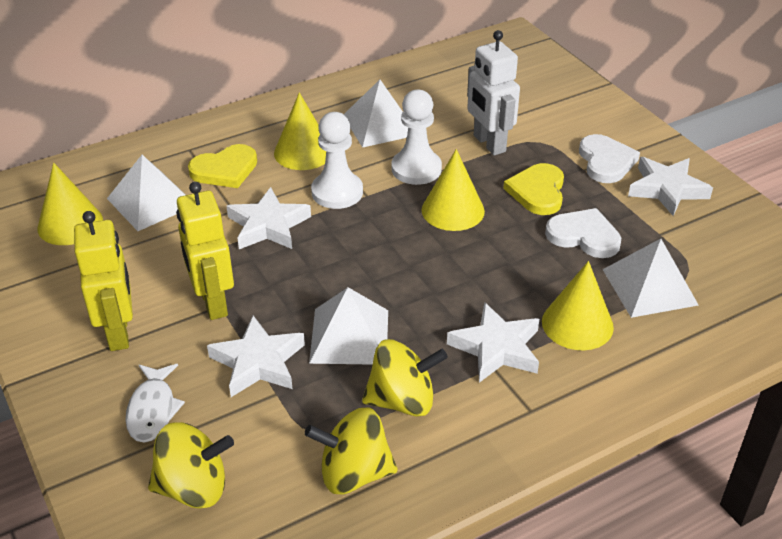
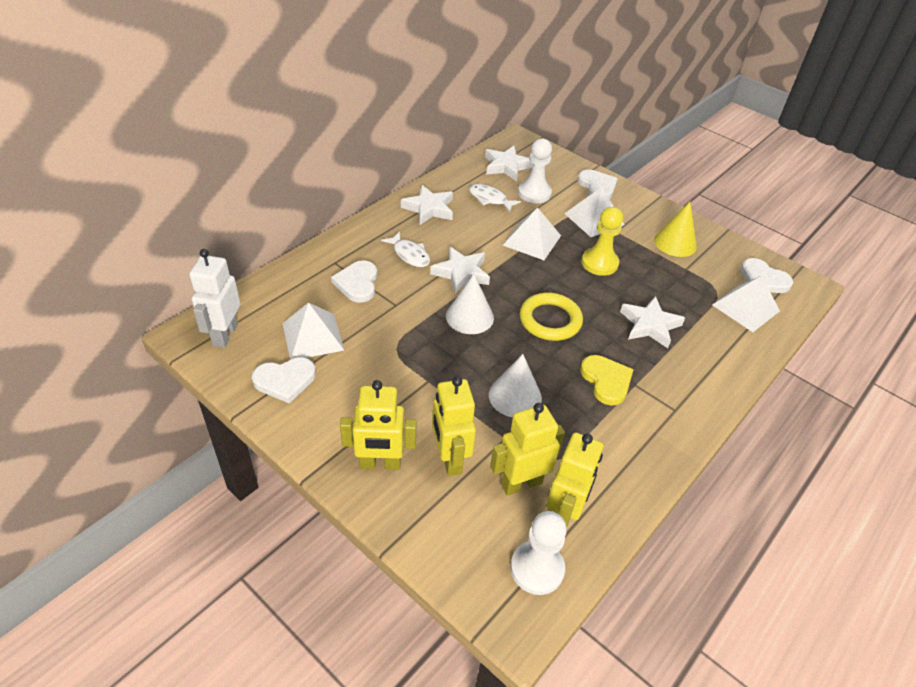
white cone: 0 -> 2
white fish: 1 -> 2
white heart: 2 -> 4
yellow cone: 4 -> 1
yellow heart: 2 -> 1
yellow pawn: 0 -> 1
yellow ring: 0 -> 1
yellow robot: 2 -> 4
yellow spinning top: 3 -> 0

